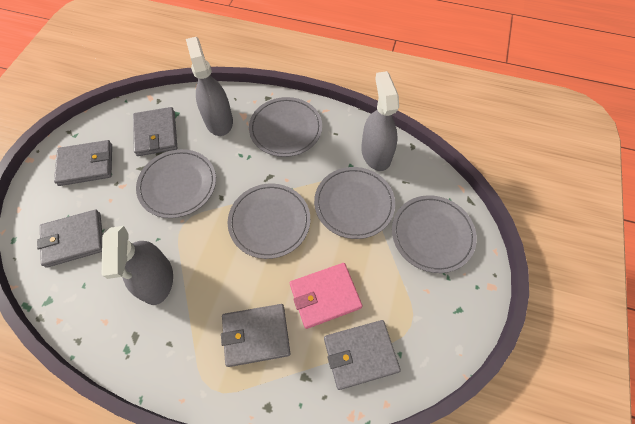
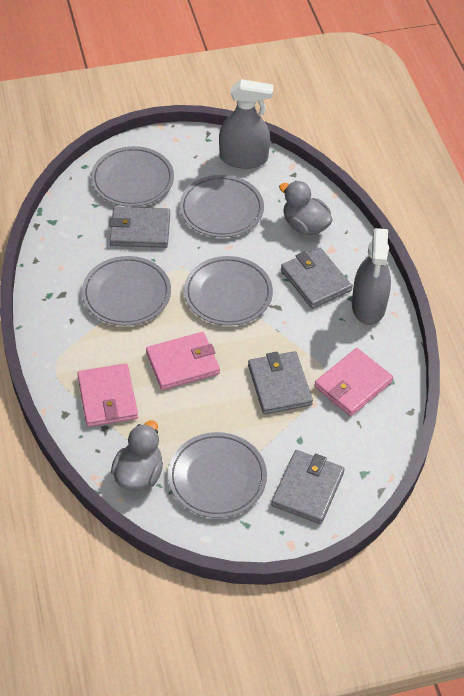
grey duck: 0 -> 2
grey spray bottle: 3 -> 2
grey wallet: 5 -> 4
pink wallet: 1 -> 3

